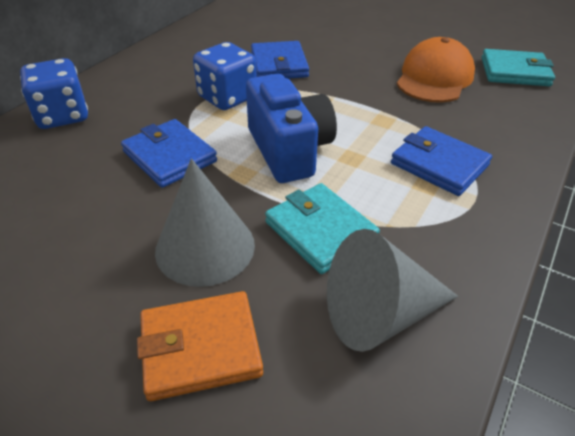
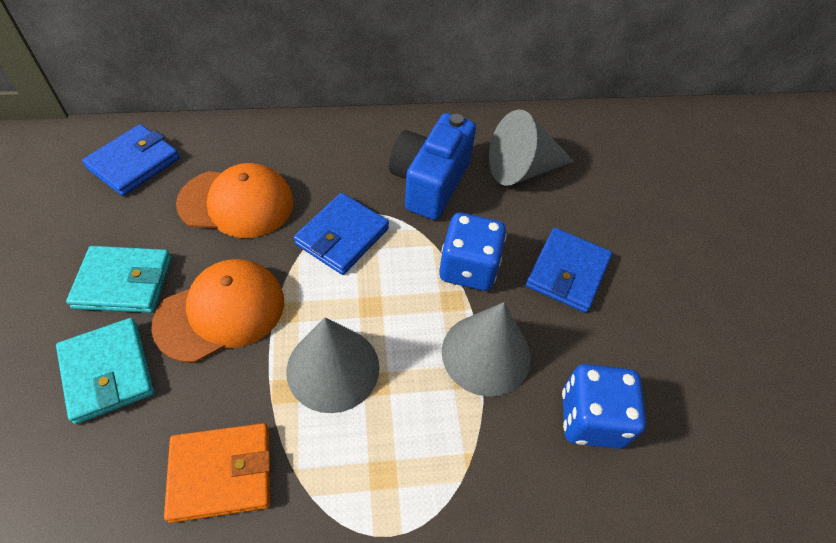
grey cone: 2 -> 3
orange cap: 1 -> 2

